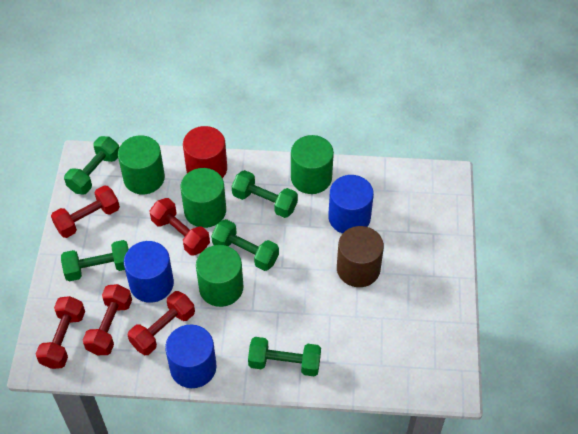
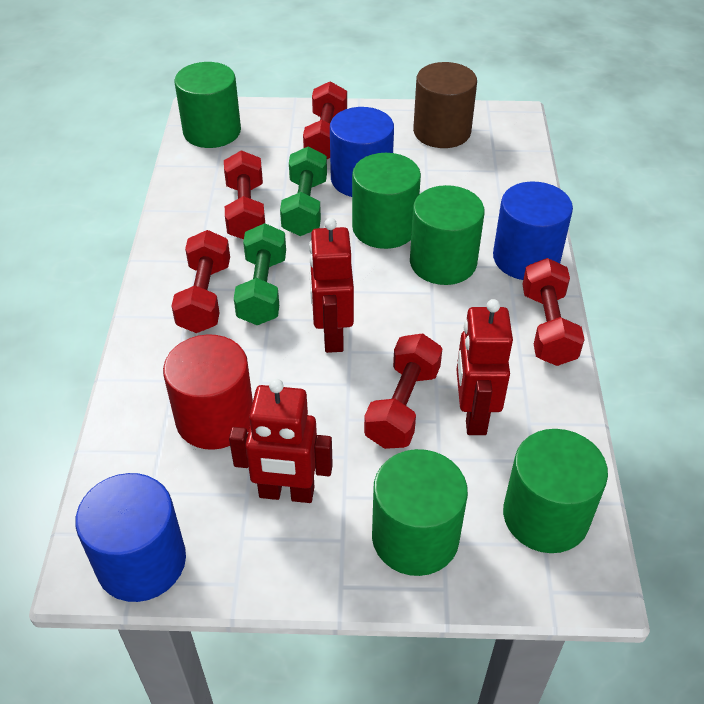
green cylinder: 4 -> 5
green dumbbell: 5 -> 2
red robot: 0 -> 3

